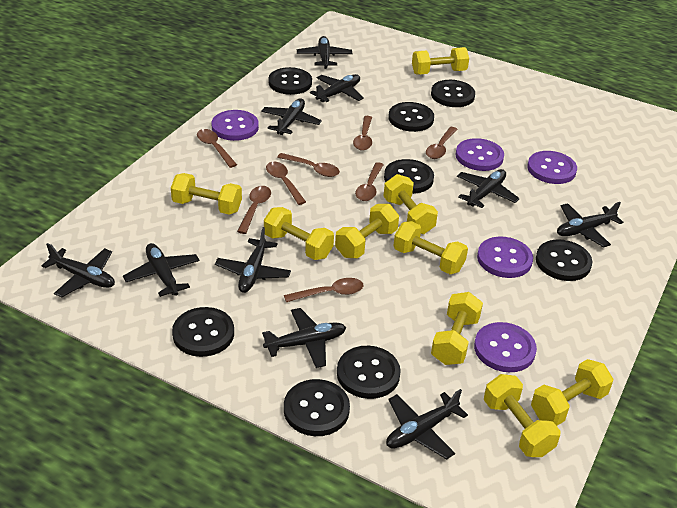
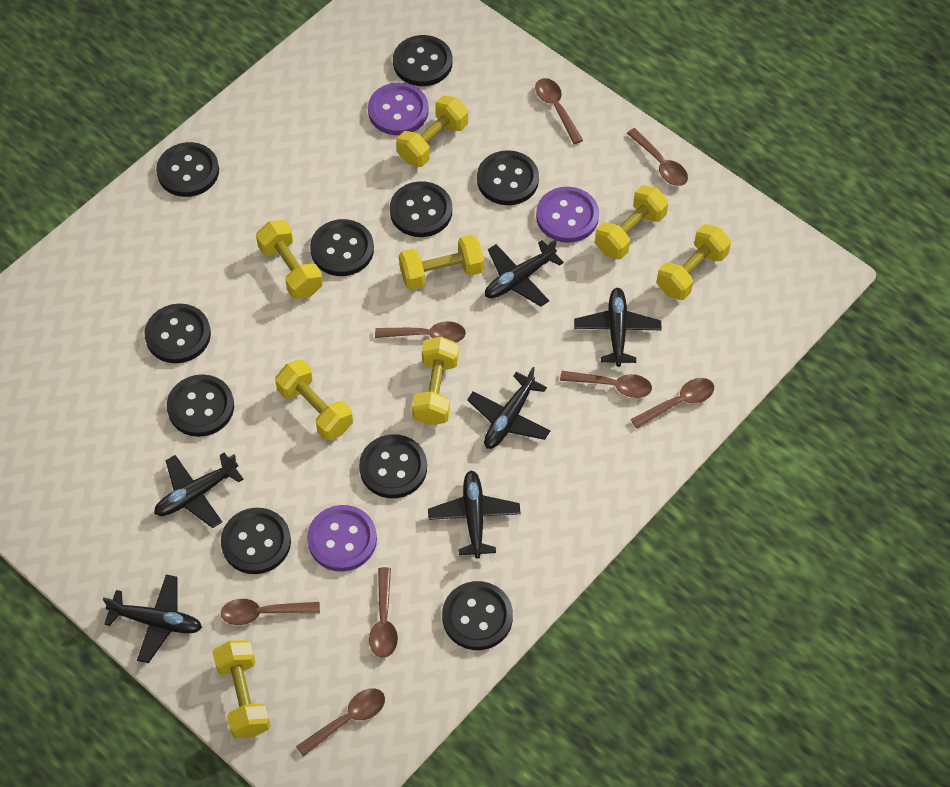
black button: 8 -> 10
black plane: 10 -> 6
purple button: 5 -> 3
yellow dumbbell: 9 -> 8

